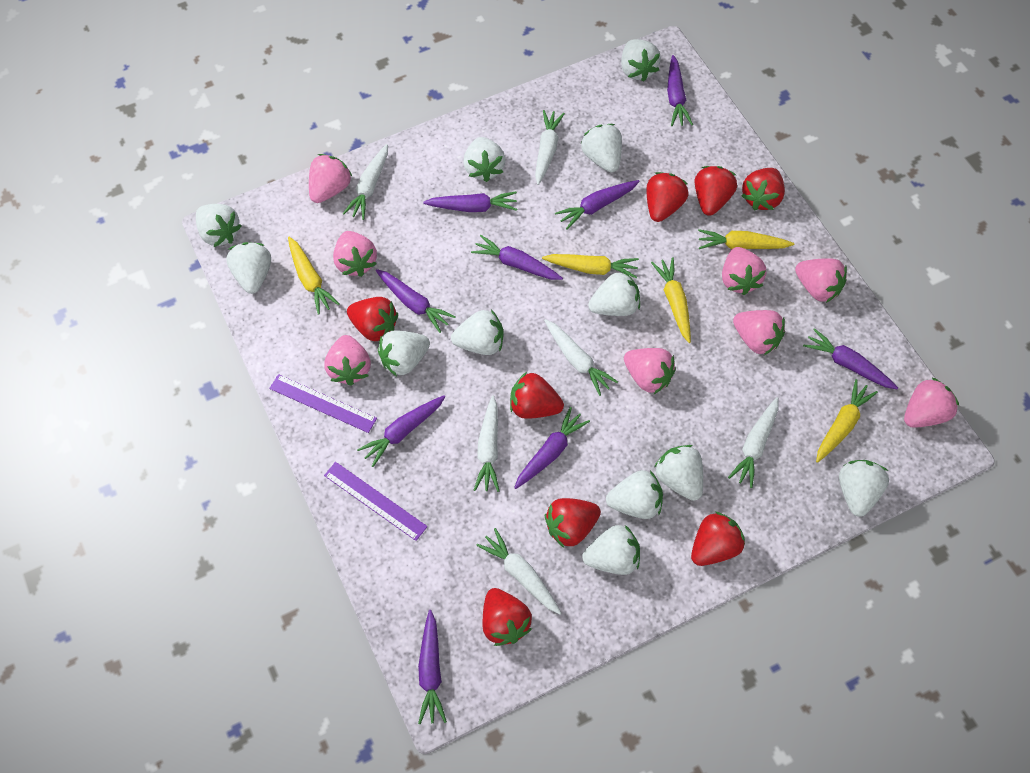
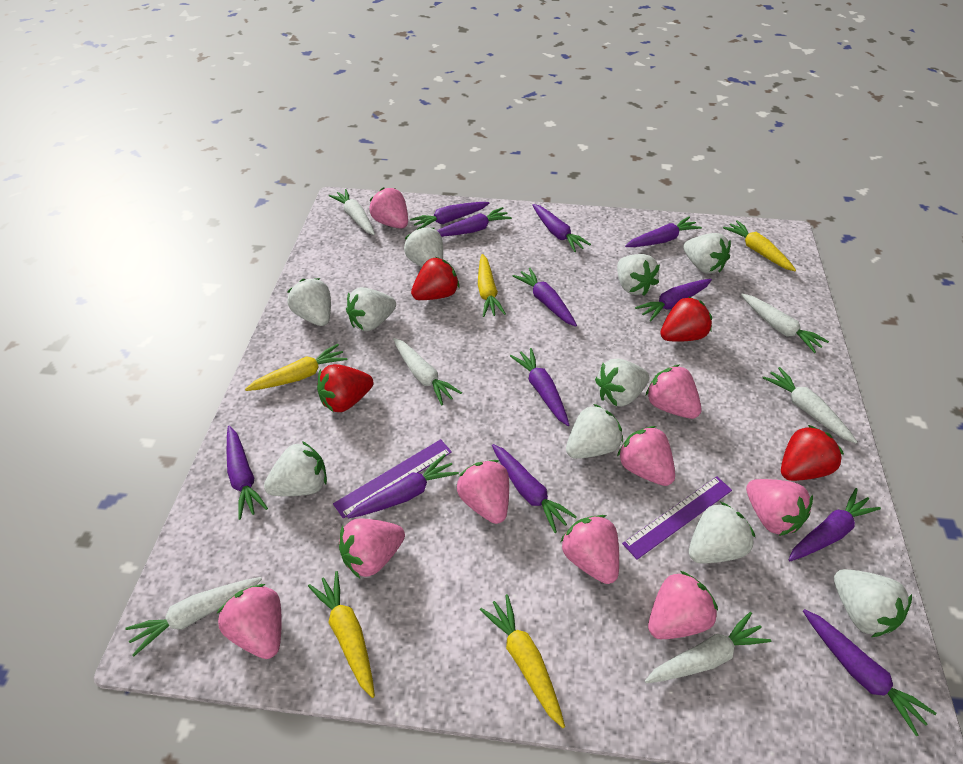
pink strawberry: 8 -> 9
purple carrot: 9 -> 12
red strawberry: 8 -> 4
white strawberry: 12 -> 10

